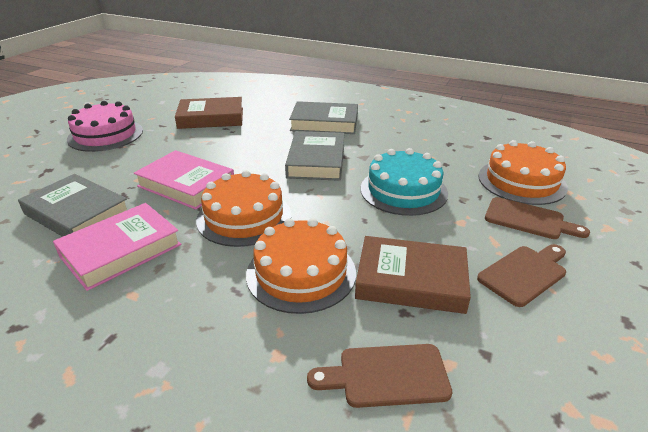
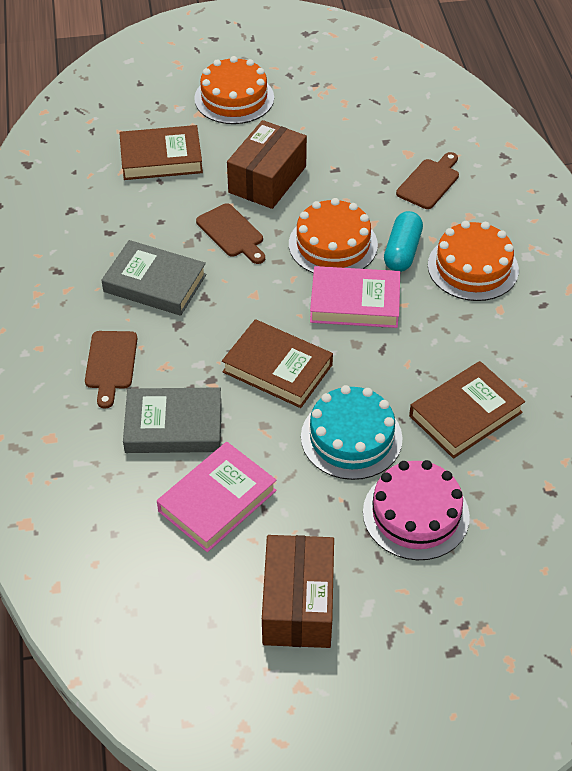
brown book: 2 -> 3
brown box: 0 -> 2
grey book: 3 -> 2
turquoise capsule: 0 -> 1

